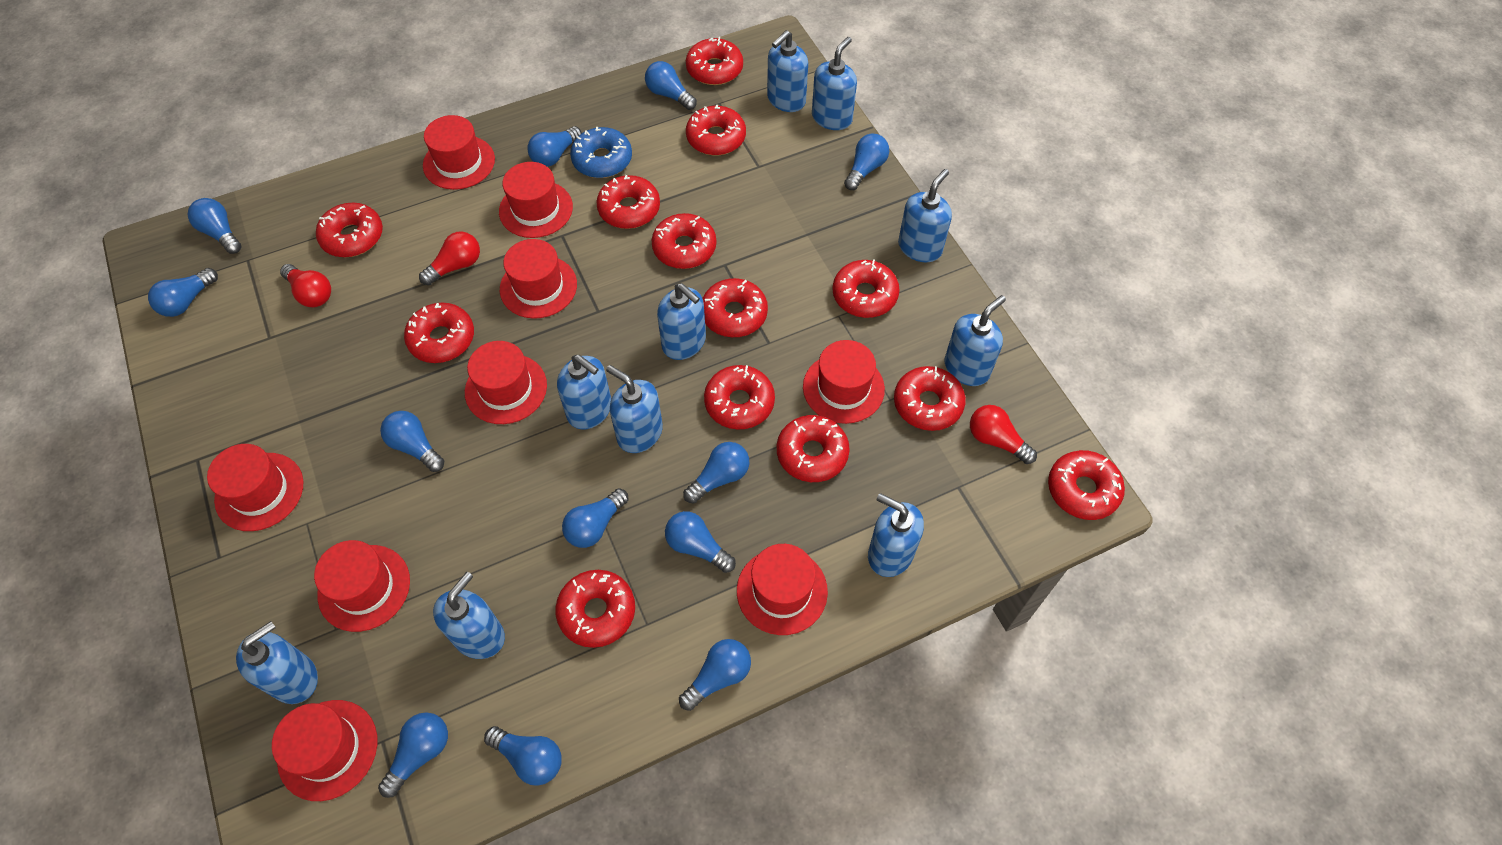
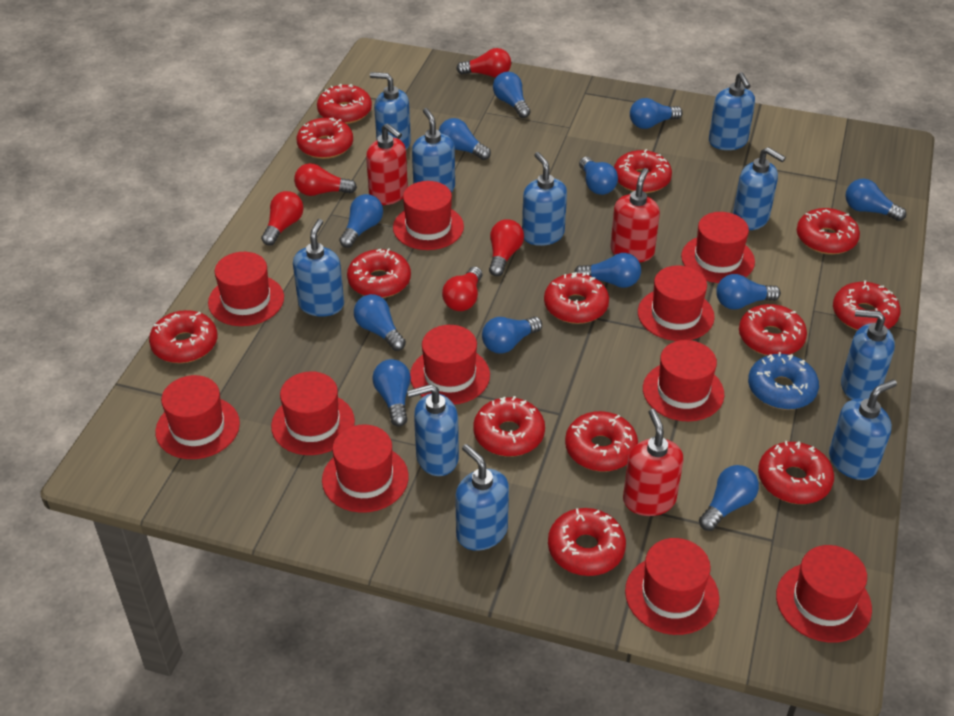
red hat: 9 -> 11
red light bulb: 3 -> 5
red soap dispenser: 0 -> 3

